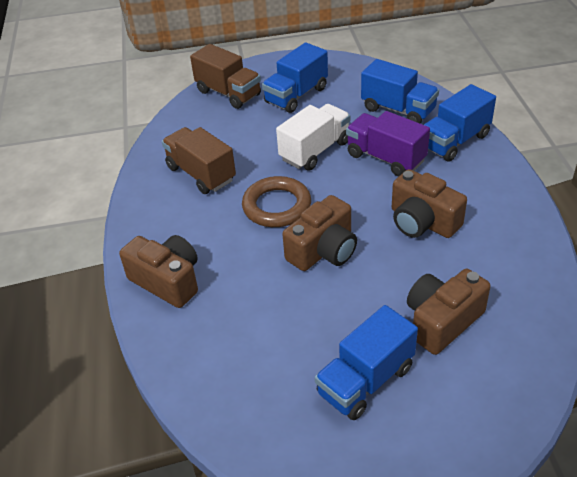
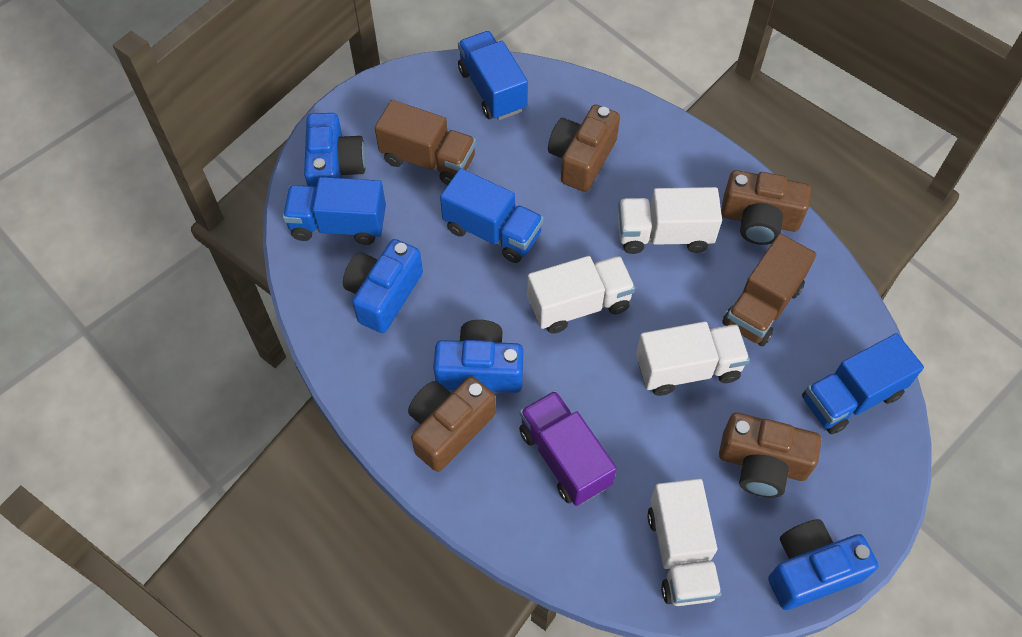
blue camera: 0 -> 4
brown ring: 1 -> 0
white truck: 1 -> 4

